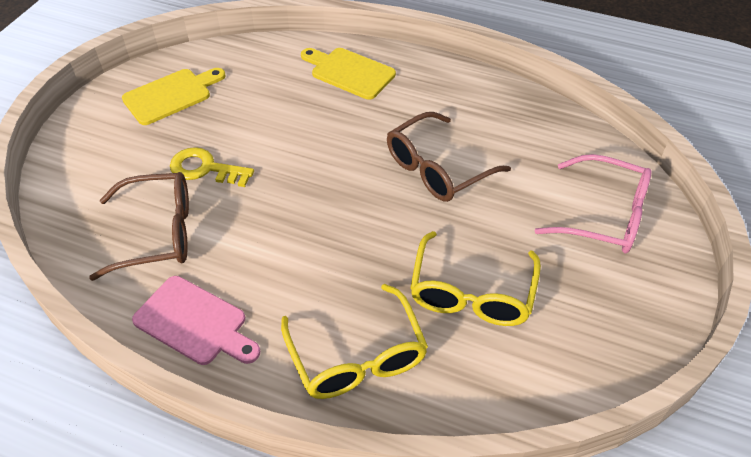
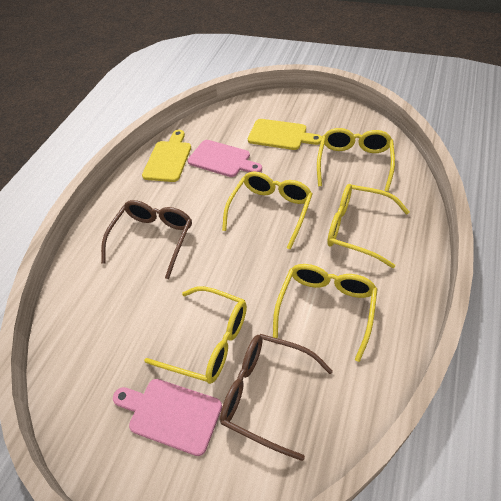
pink cutting board: 1 -> 2
pink glasses: 1 -> 0
yellow glasses: 2 -> 5
yellow key: 1 -> 0

